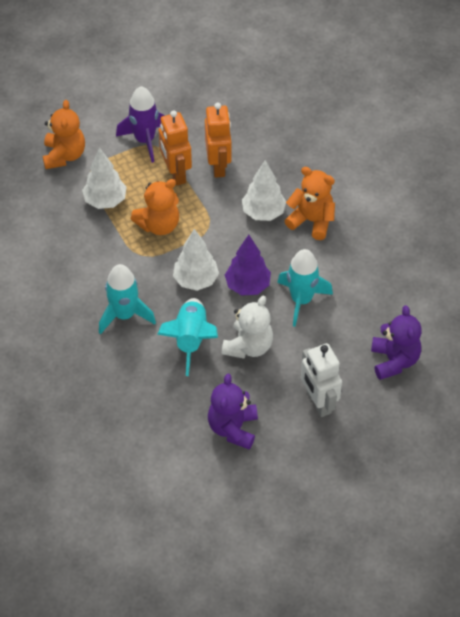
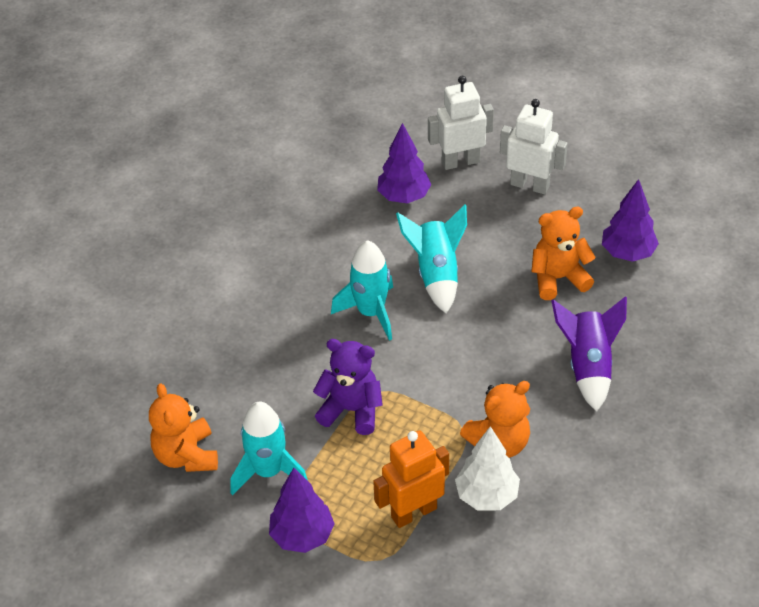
orange robot: 2 -> 1
purple teddy bear: 2 -> 1
purple tree: 1 -> 3
white robot: 1 -> 2
white teddy bear: 1 -> 0
white tree: 3 -> 1

